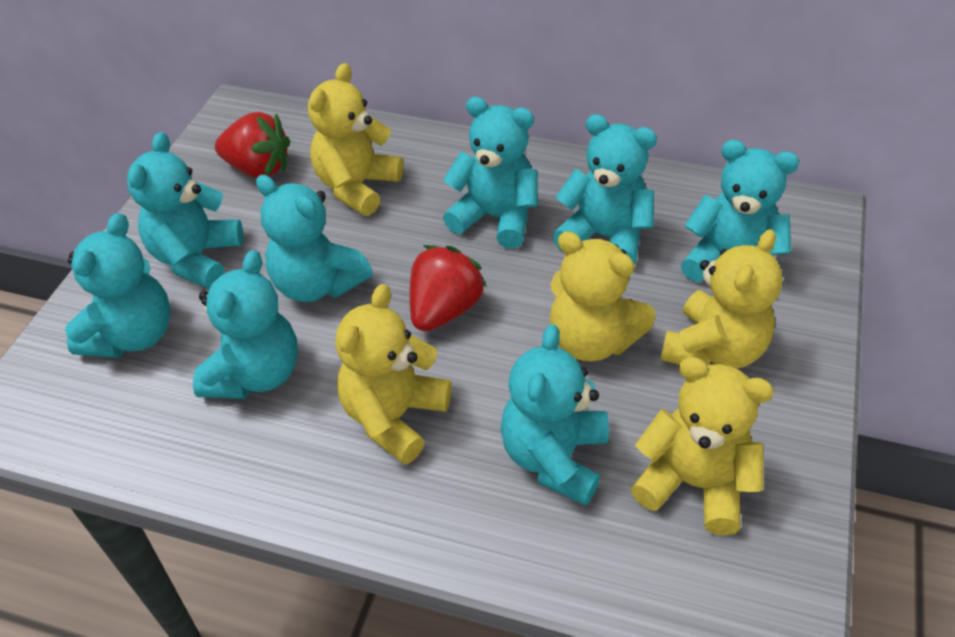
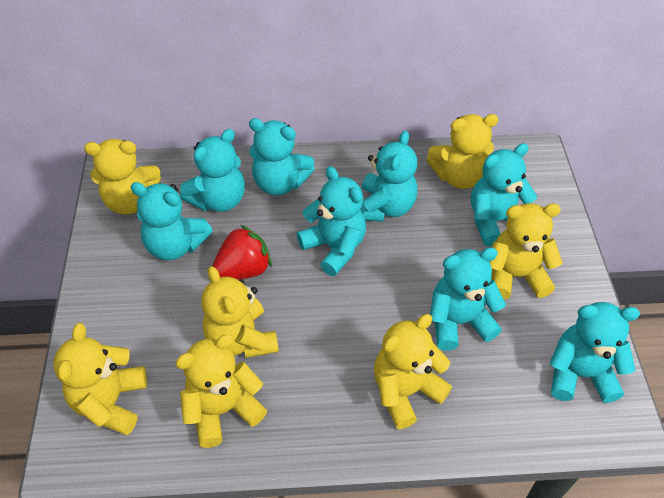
red strawberry: 2 -> 1
yellow teddy bear: 5 -> 7

